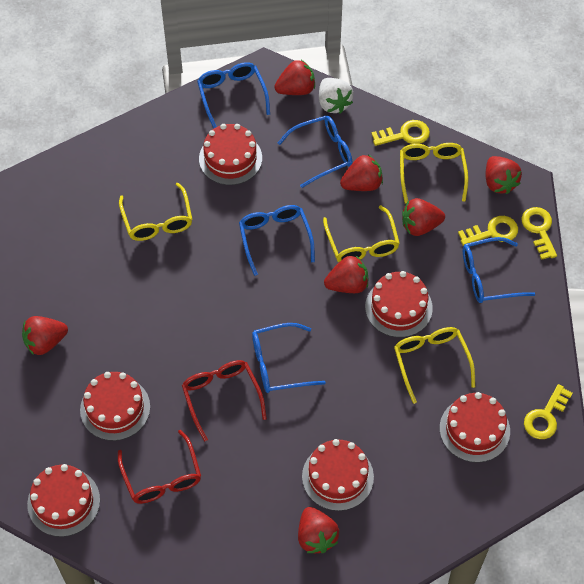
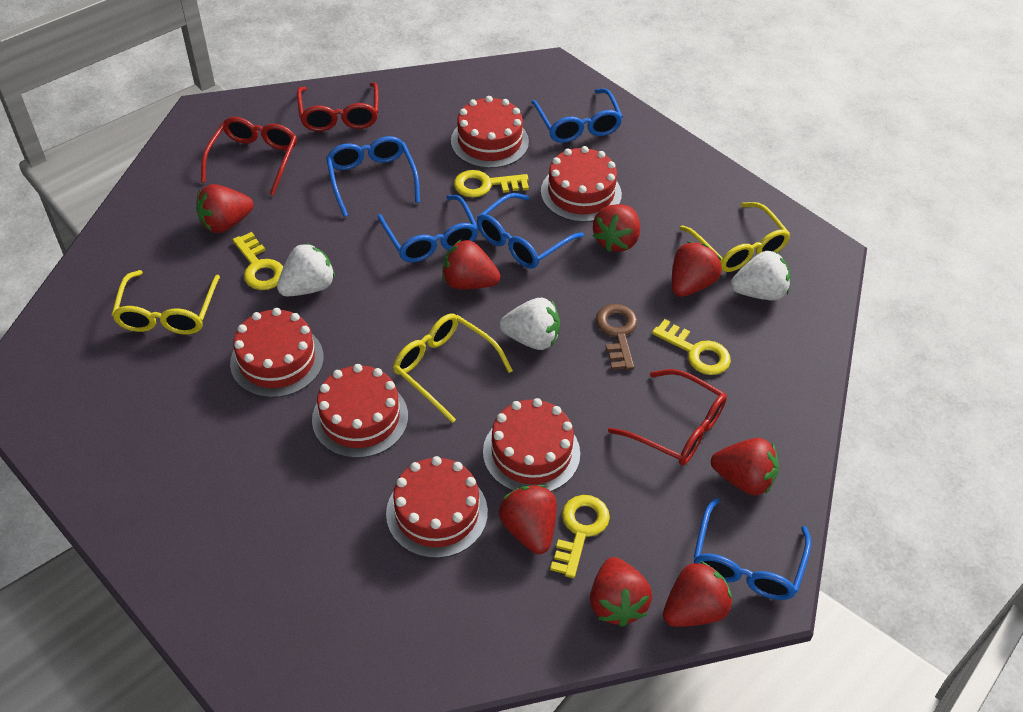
brown key: 0 -> 1
red glasses: 2 -> 3
red strawberry: 7 -> 8
white strawberry: 1 -> 3
yellow glasses: 4 -> 3

